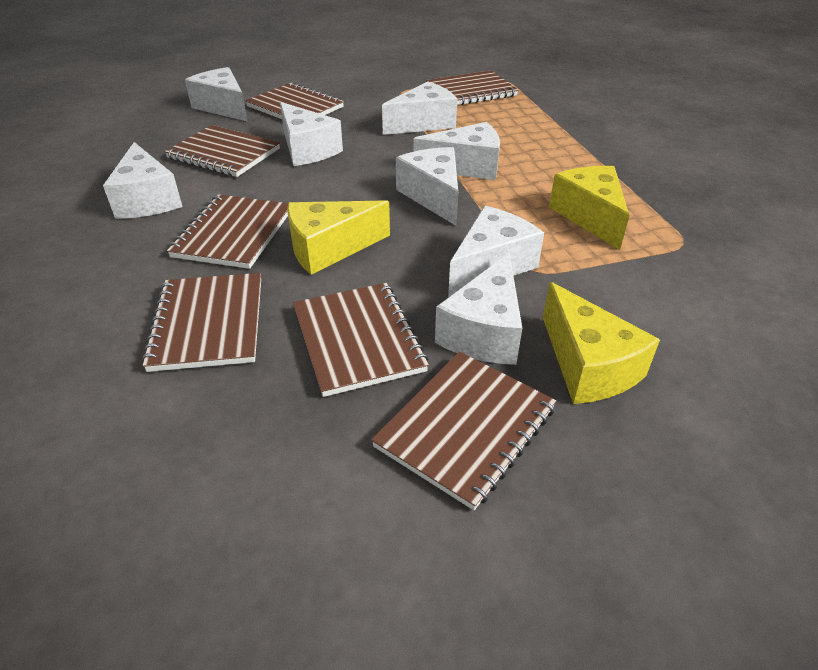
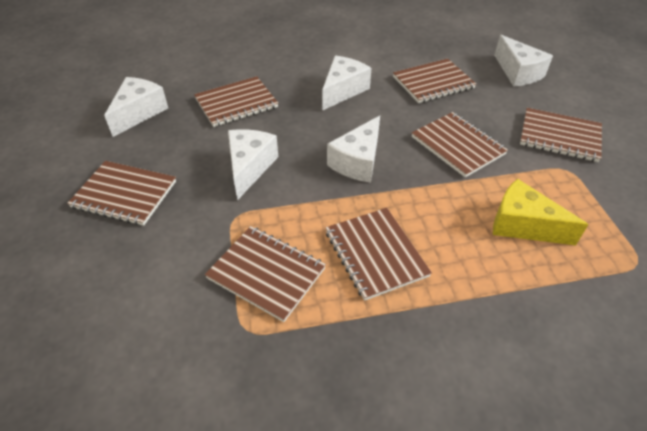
white cheese: 8 -> 5
yellow cheese: 3 -> 1

